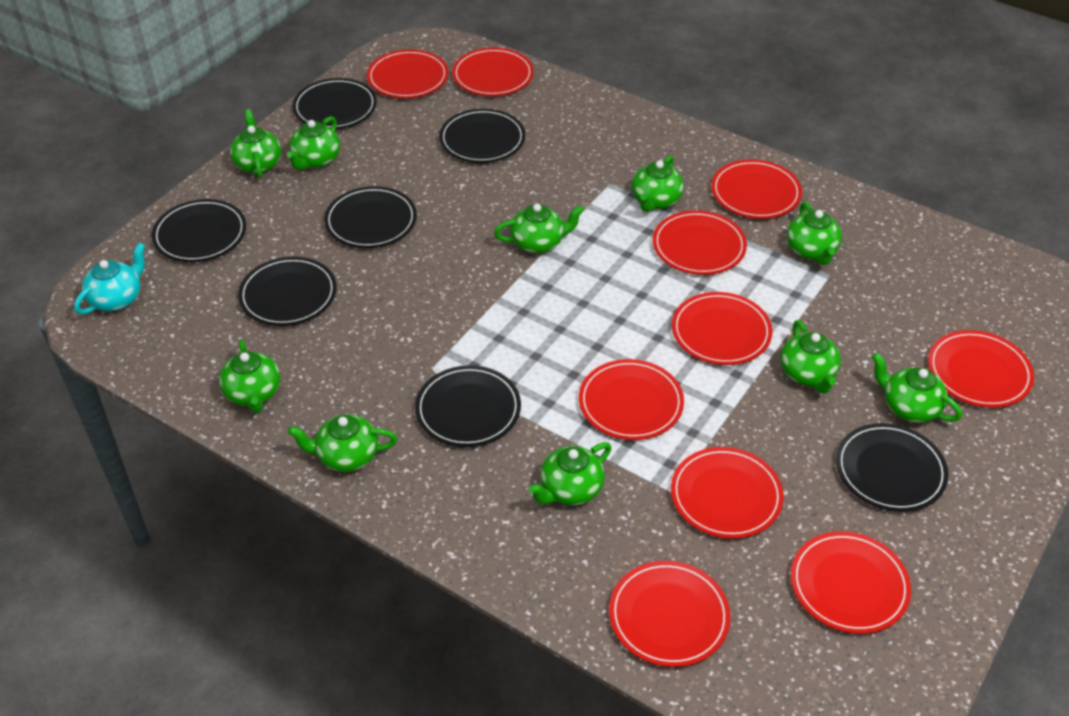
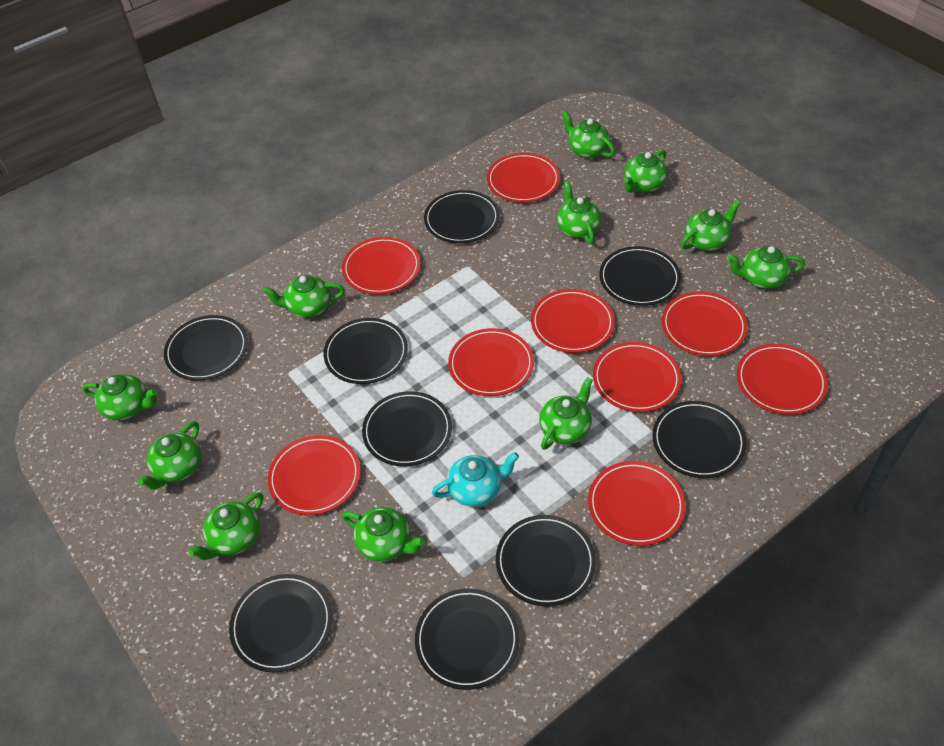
black plate: 7 -> 9
green teapot: 10 -> 11
red plate: 10 -> 9

